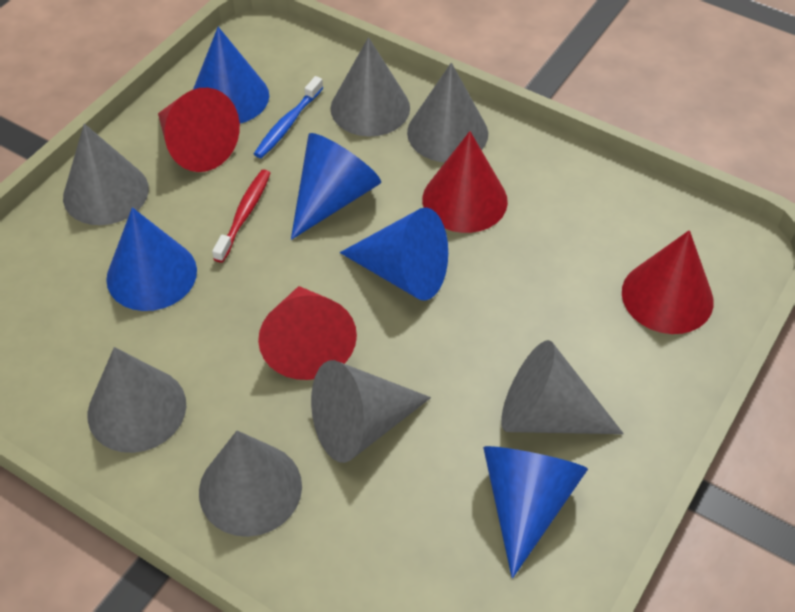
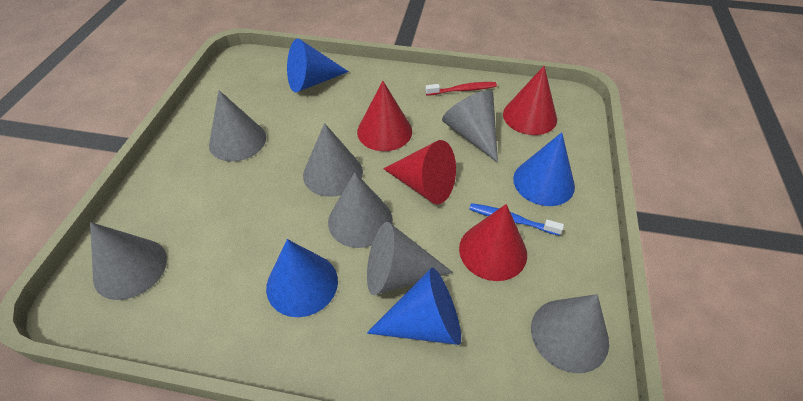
blue cone: 5 -> 4

